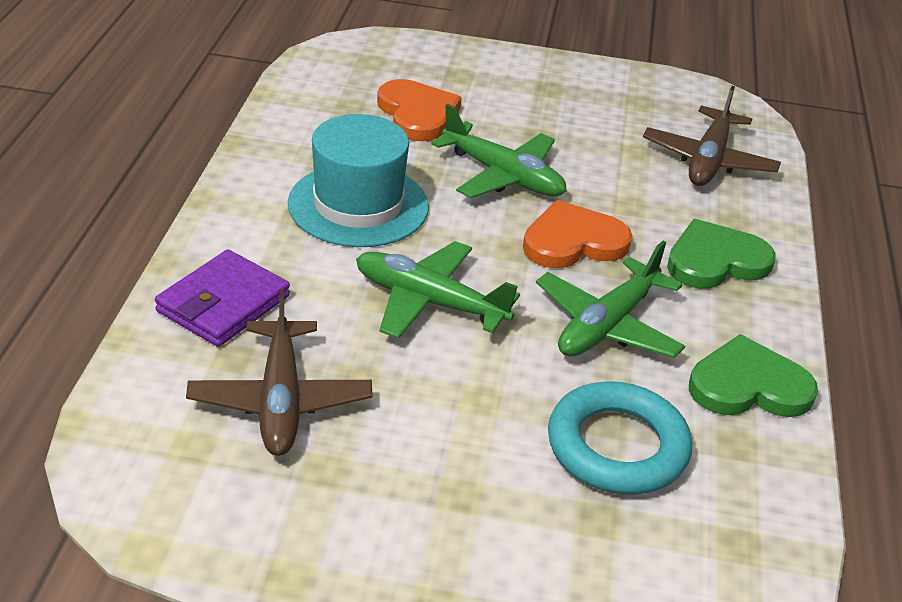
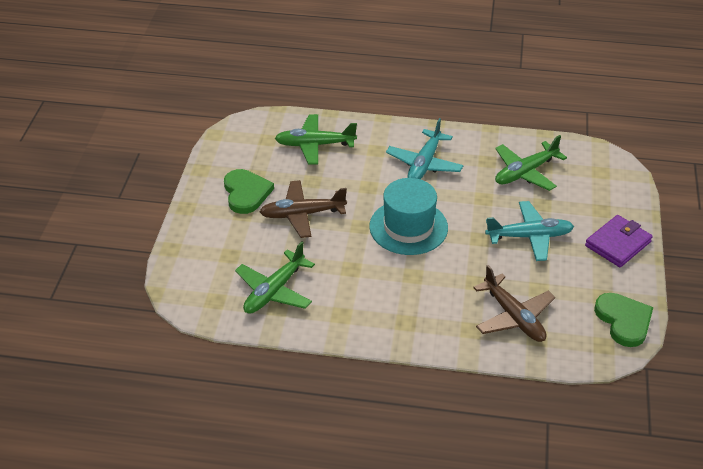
orange heart: 2 -> 0
turquoise plane: 0 -> 2
turquoise ring: 1 -> 0

